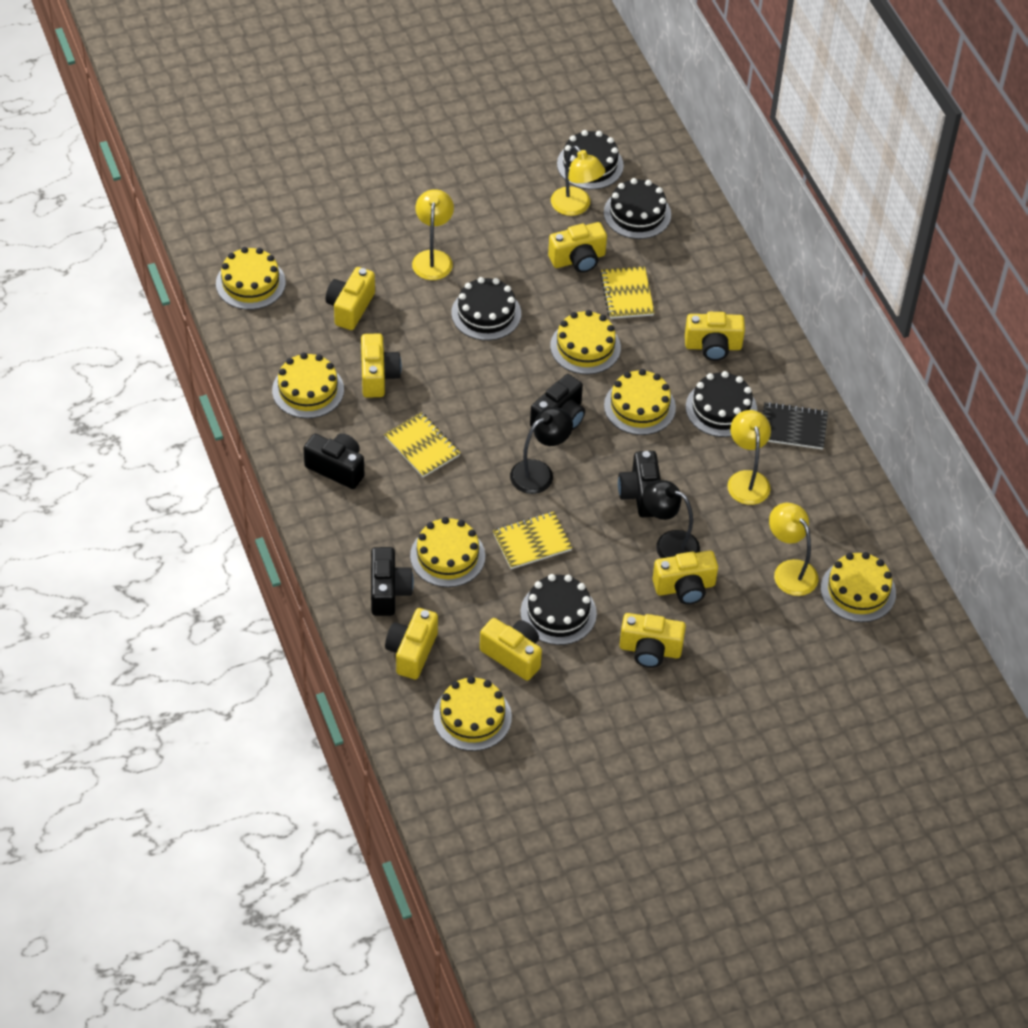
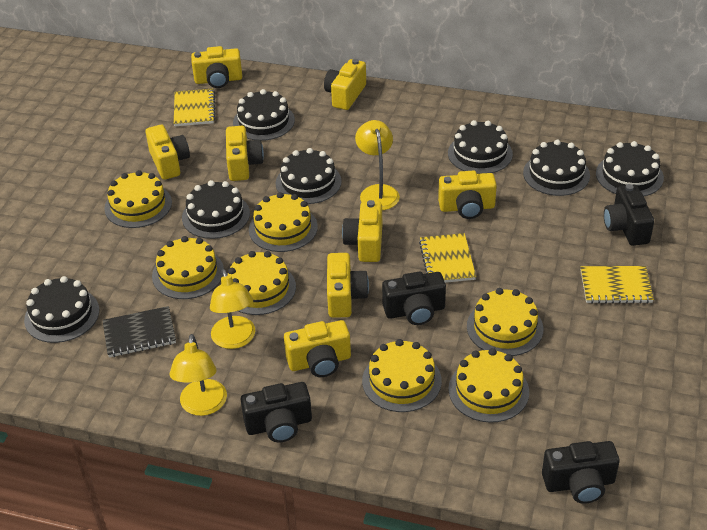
black cake: 5 -> 7
black lamp: 2 -> 0
yellow lamp: 4 -> 3

